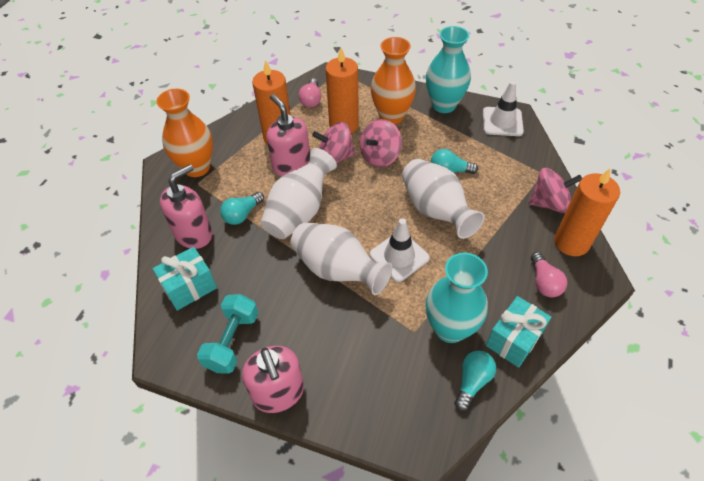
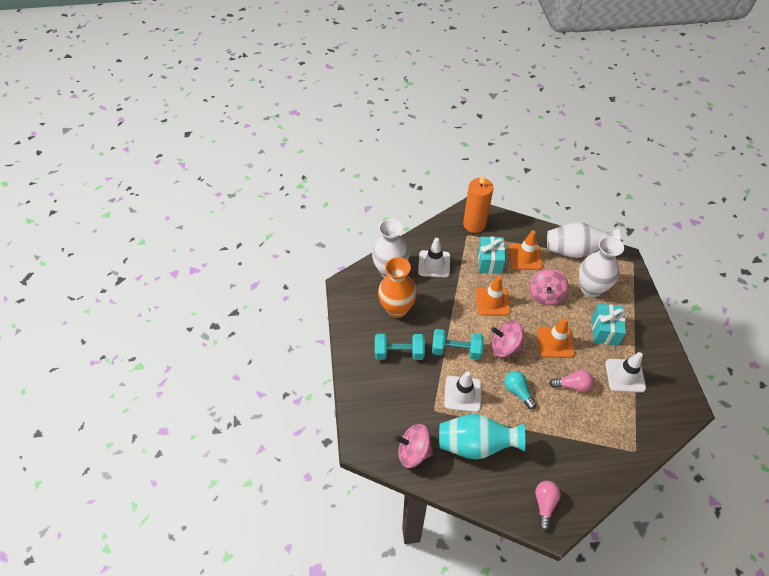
orange candle: 3 -> 1
orange traffic cone: 0 -> 3
orange vase: 2 -> 1
pink soap dispenser: 3 -> 0
turquoise dumbbell: 1 -> 2
turquoise light bulb: 3 -> 1
turquoise vase: 2 -> 1
white traffic cone: 2 -> 3

